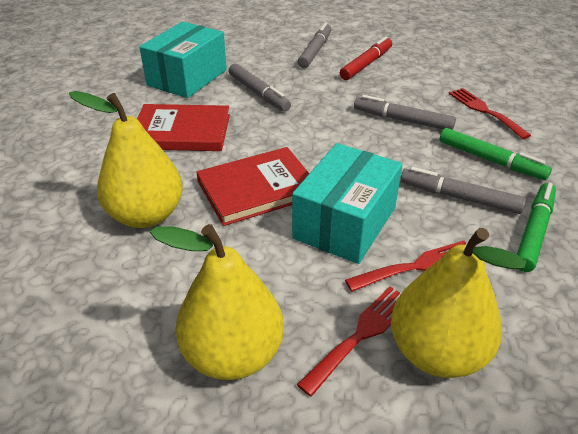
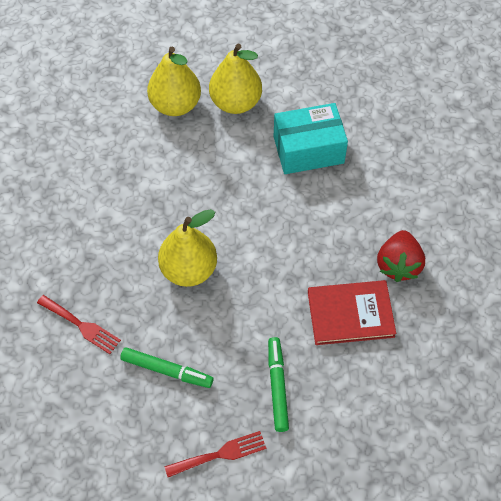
grey marker: 4 -> 0
red book: 2 -> 1
red fork: 3 -> 2
red marker: 1 -> 0
red strawberry: 0 -> 1
turquoise box: 2 -> 1

